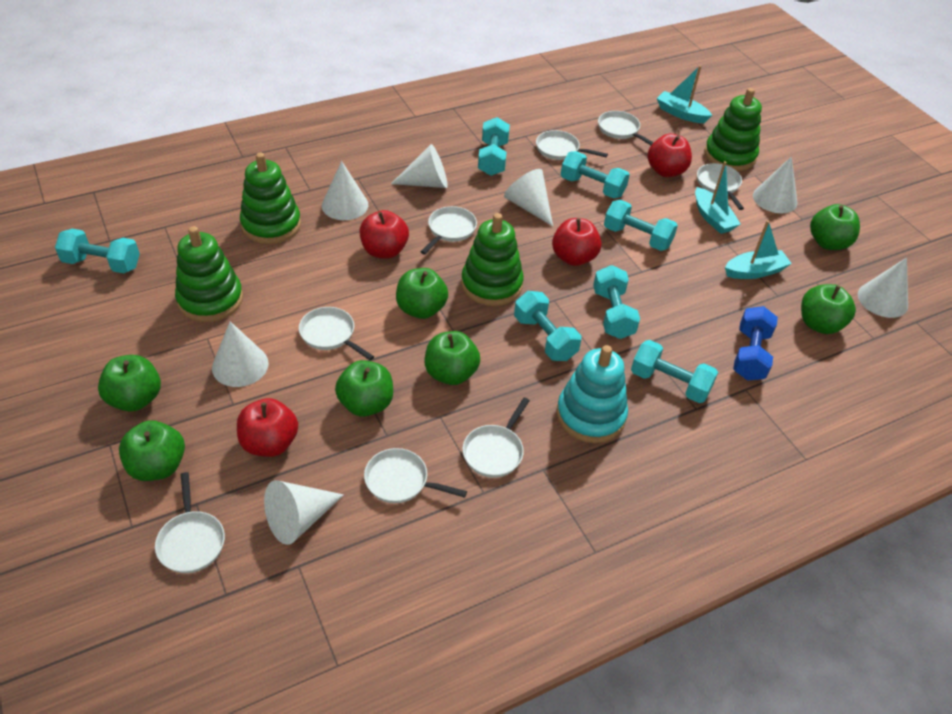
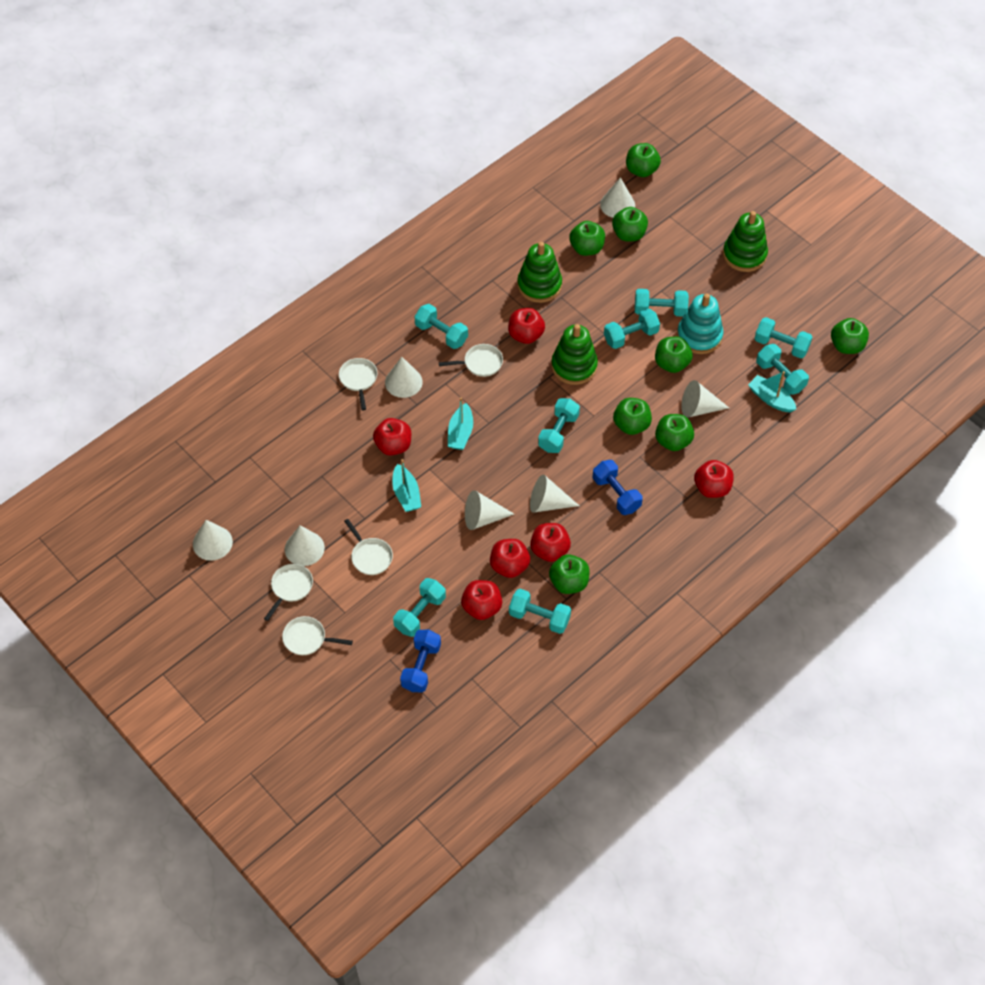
blue dumbbell: 1 -> 2
green apple: 7 -> 8
green stacking toy: 4 -> 3
red apple: 4 -> 6
turquoise dumbbell: 7 -> 8
white pan: 8 -> 5

